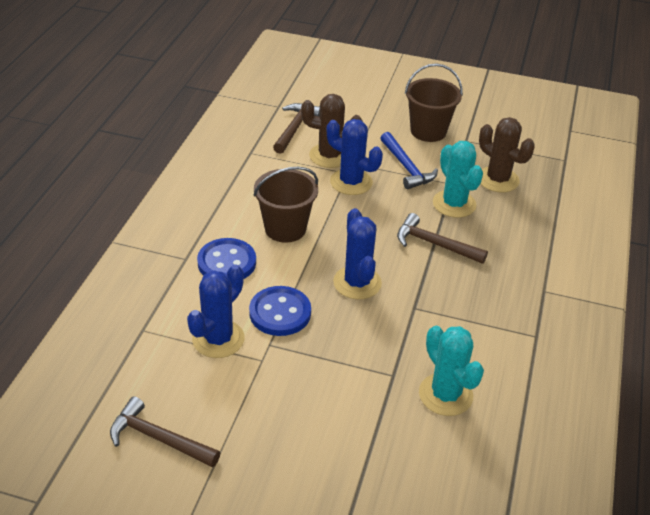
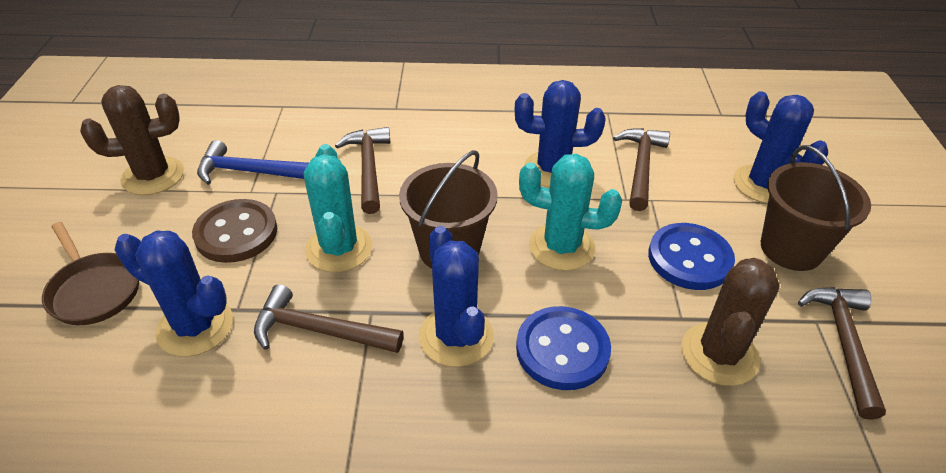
blue cactus: 3 -> 4
brown button: 0 -> 1
brown hammer: 3 -> 4
brown pan: 0 -> 1

